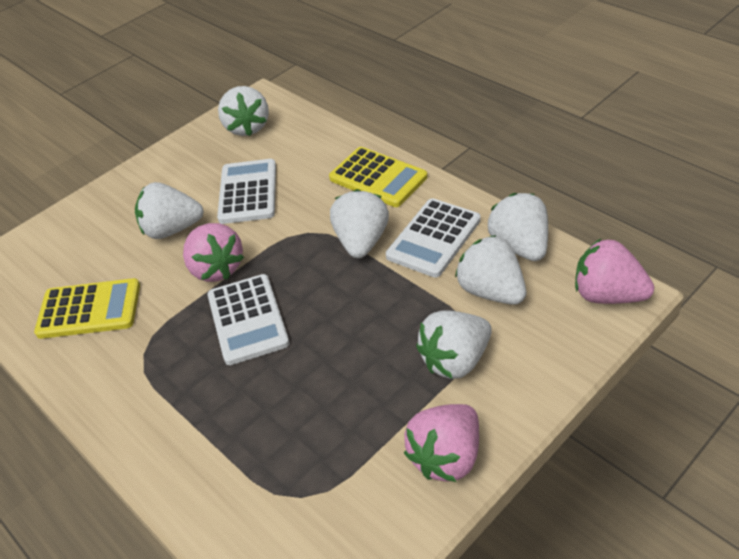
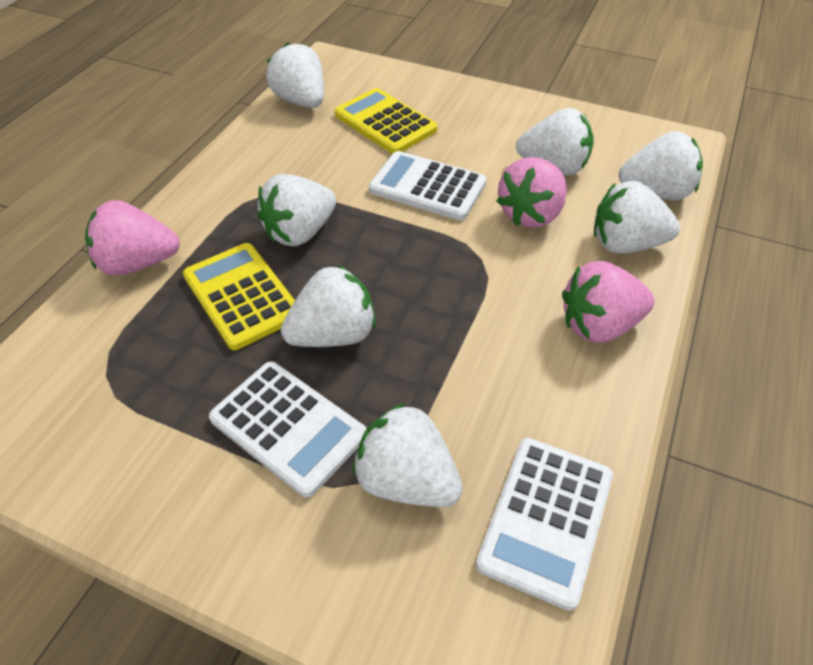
white strawberry: 6 -> 7

